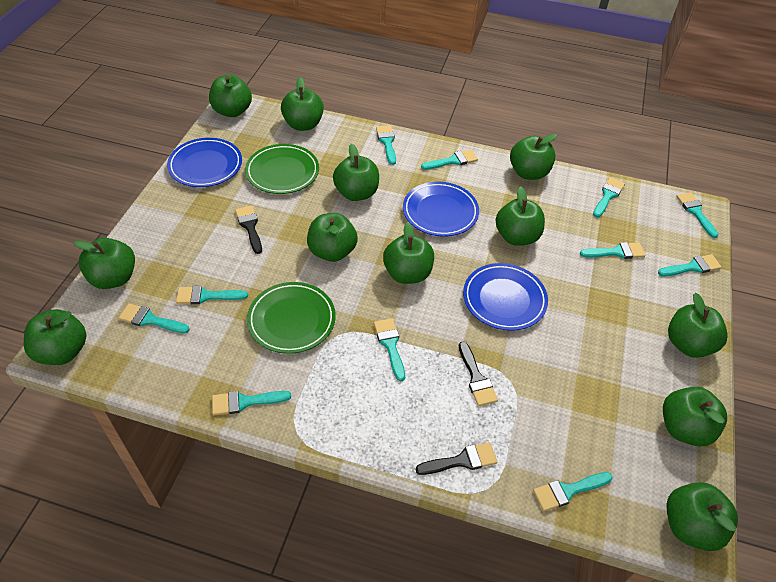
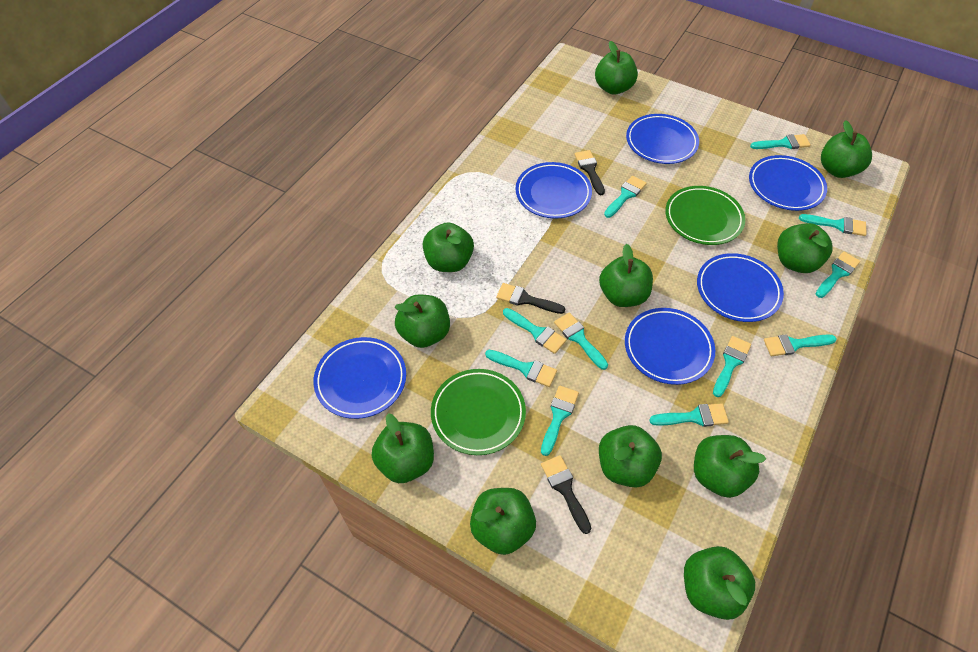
blue plate: 3 -> 6
green apple: 12 -> 11

